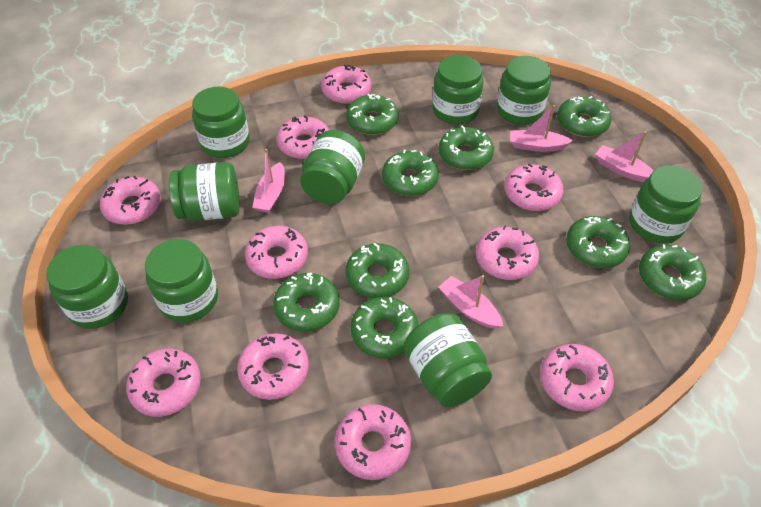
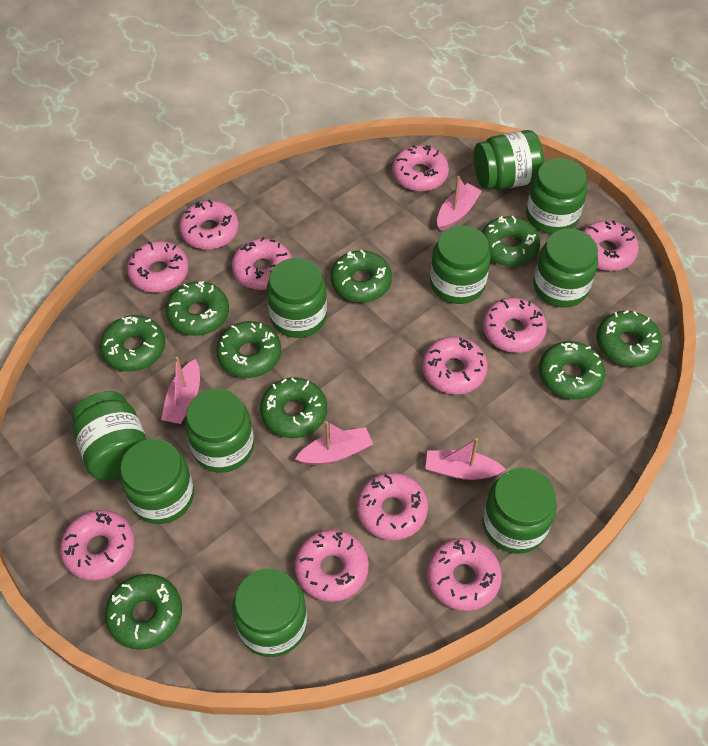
green jar: 9 -> 10
pink donut: 10 -> 11

